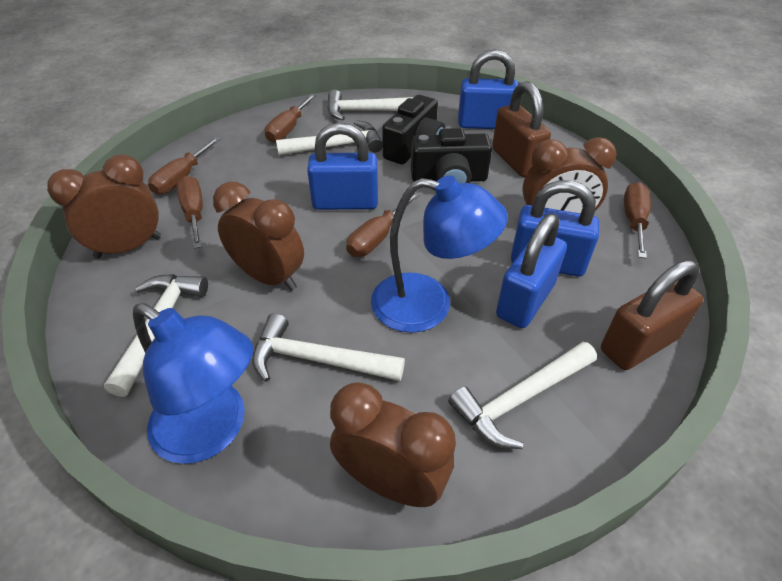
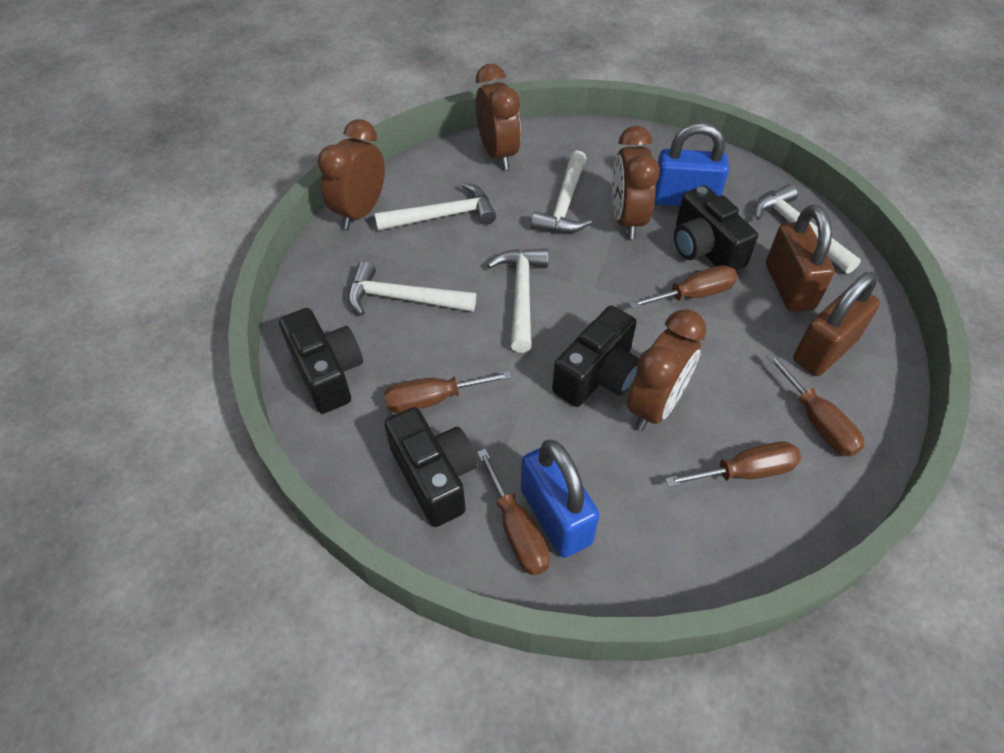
black camera: 2 -> 4
blue lamp: 2 -> 0
blue padlock: 4 -> 2

